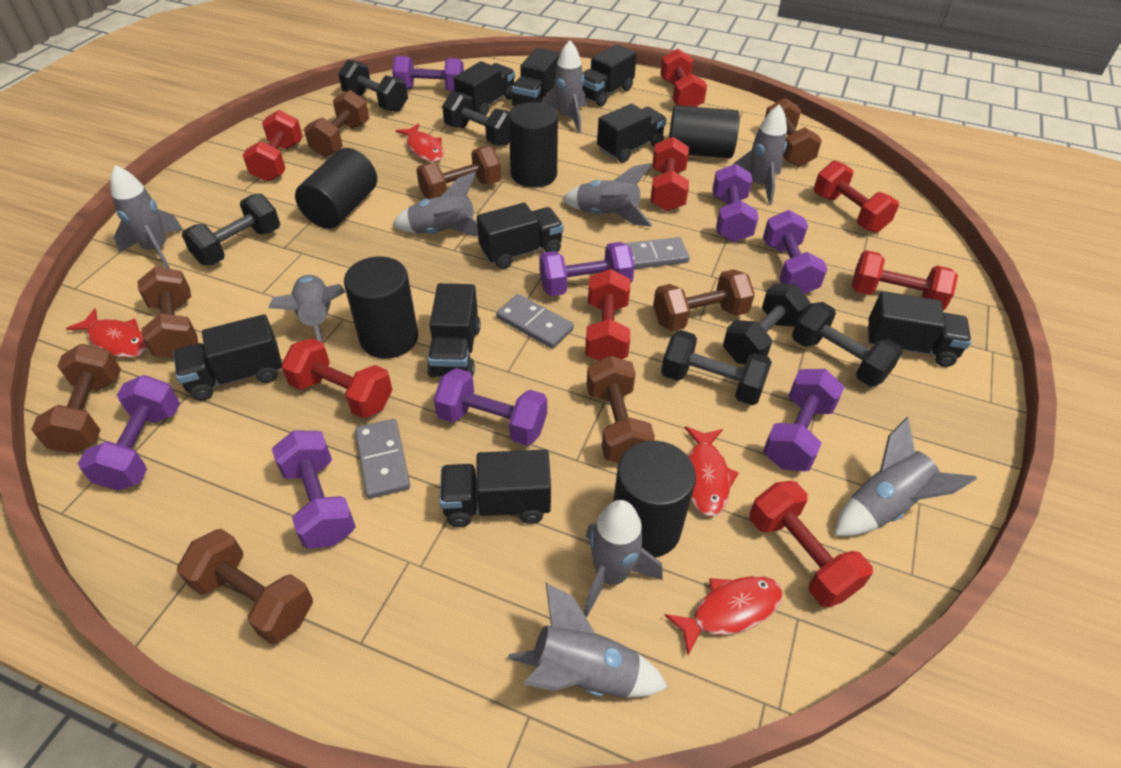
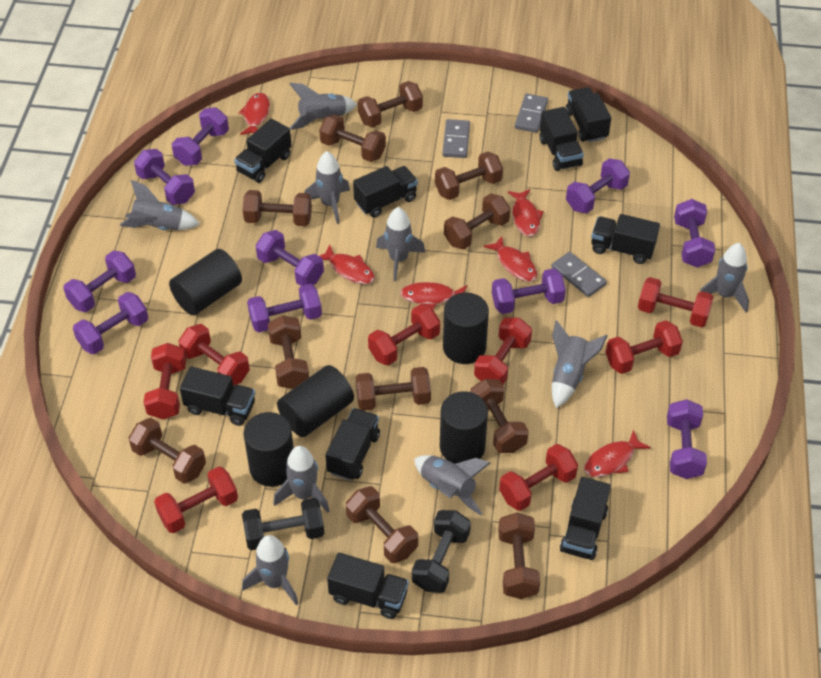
black dumbbell: 6 -> 2
brown dumbbell: 8 -> 11
purple dumbbell: 8 -> 10
red fish: 4 -> 6

